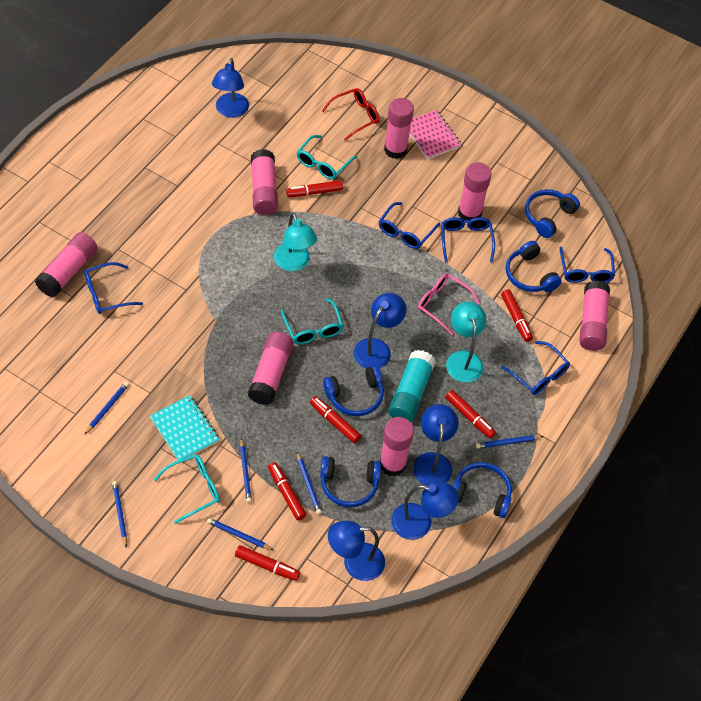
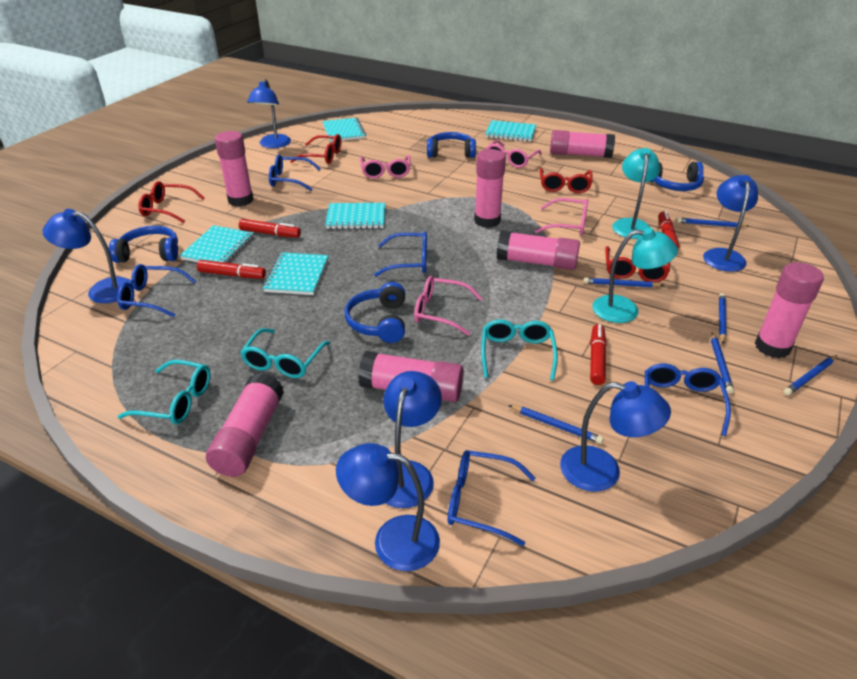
blue headphones: 5 -> 4
blue lamp: 5 -> 6
pink glasses: 1 -> 4
pink notebook: 1 -> 0
red glasses: 1 -> 4
red marker: 6 -> 4
turquoise glue stick: 1 -> 0
turquoise notebook: 1 -> 5

